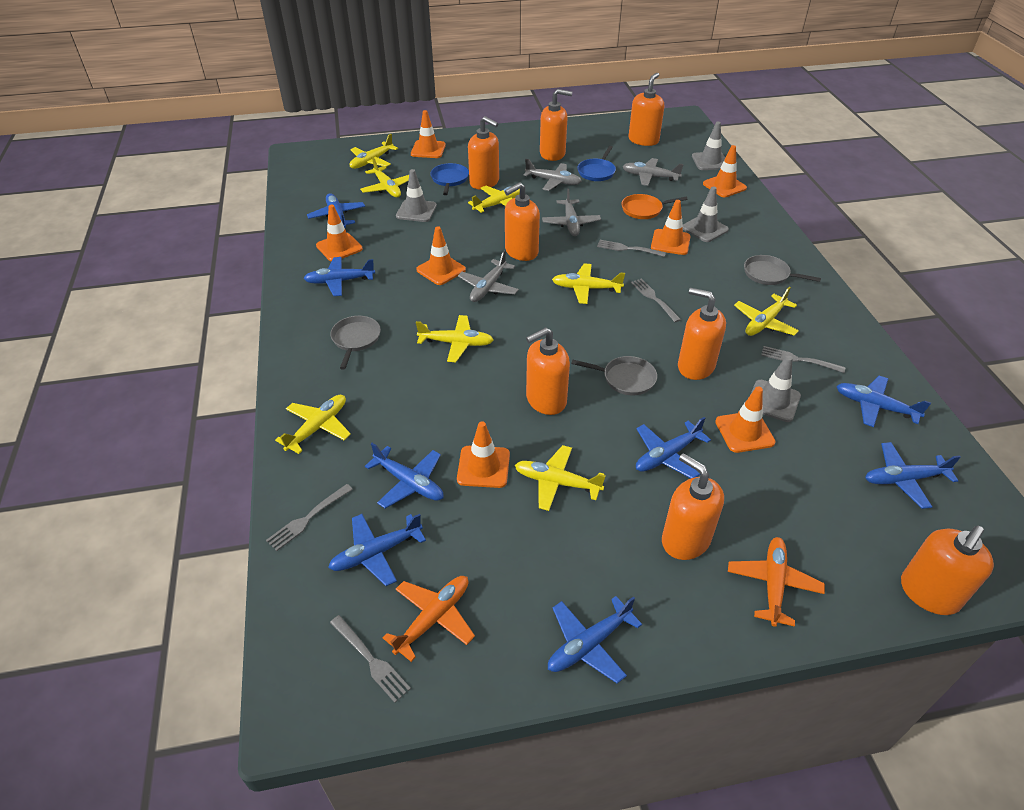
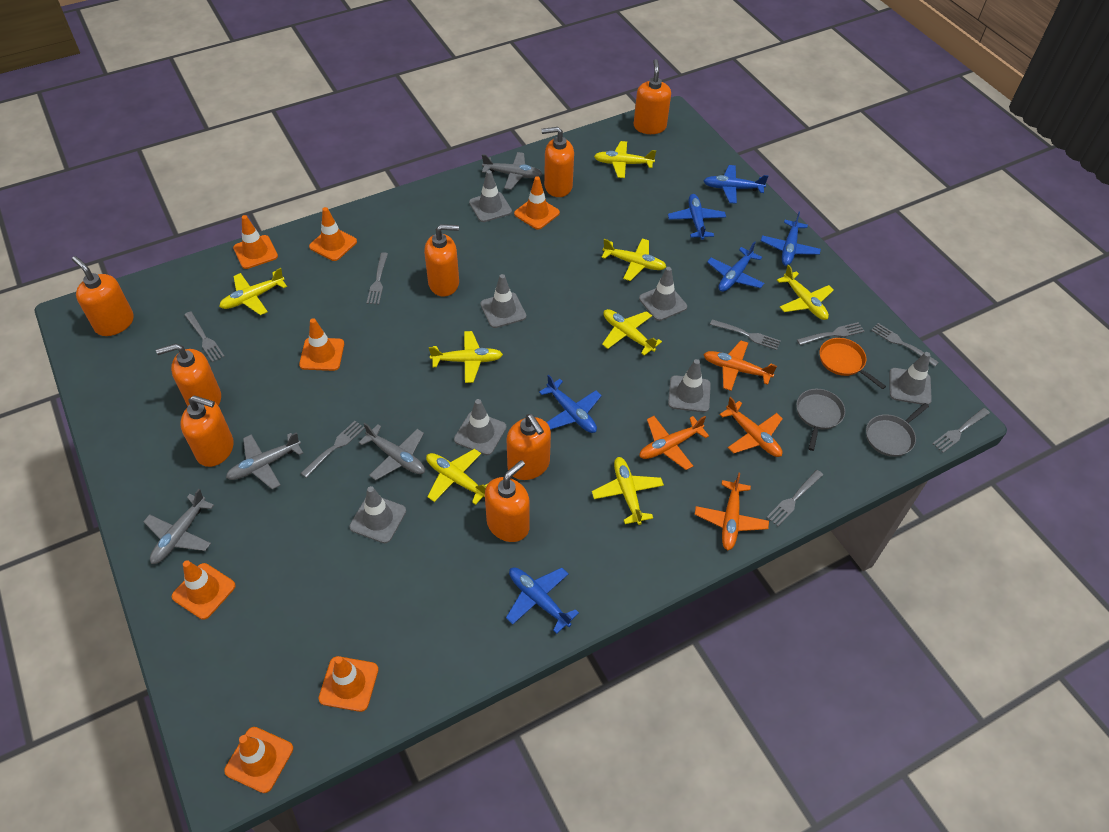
blue pan: 2 -> 0
blue plane: 8 -> 6
grey fork: 5 -> 8
grey pan: 3 -> 2
grey traffic cone: 4 -> 7
orange plane: 2 -> 4

